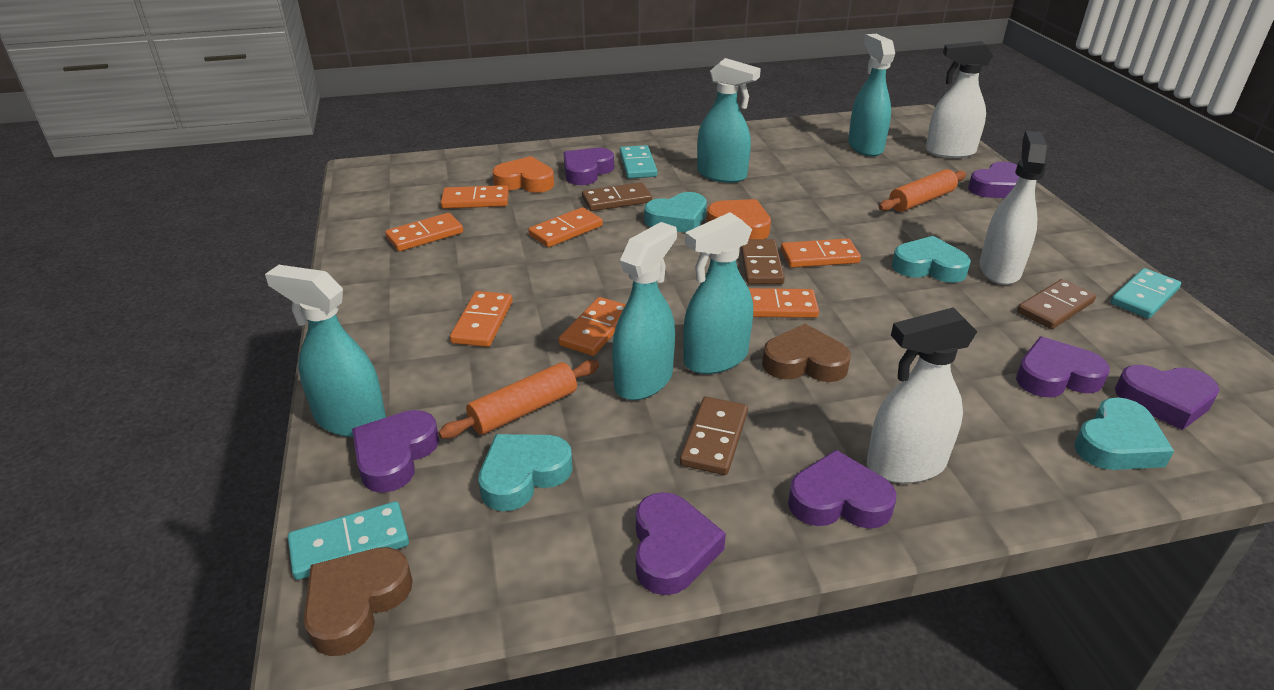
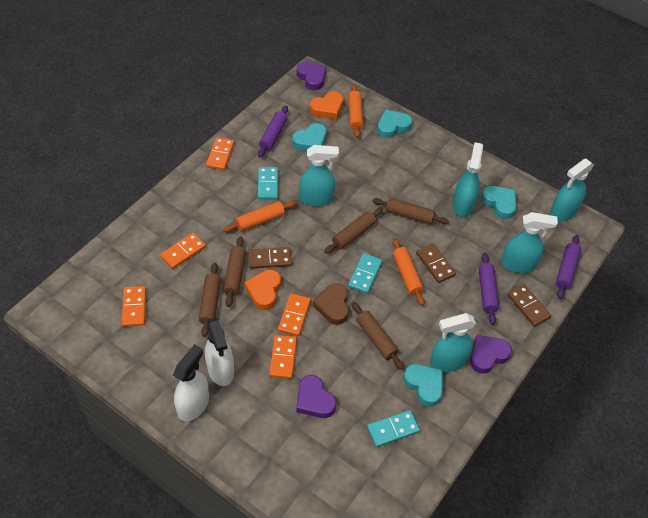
brown domino: 4 -> 3
brown heart: 2 -> 1
brown rolling pin: 0 -> 5
orange domino: 7 -> 5
orange rolling pin: 2 -> 3
purple heart: 7 -> 3
purple rolling pin: 0 -> 3
white spray bottle: 3 -> 2

